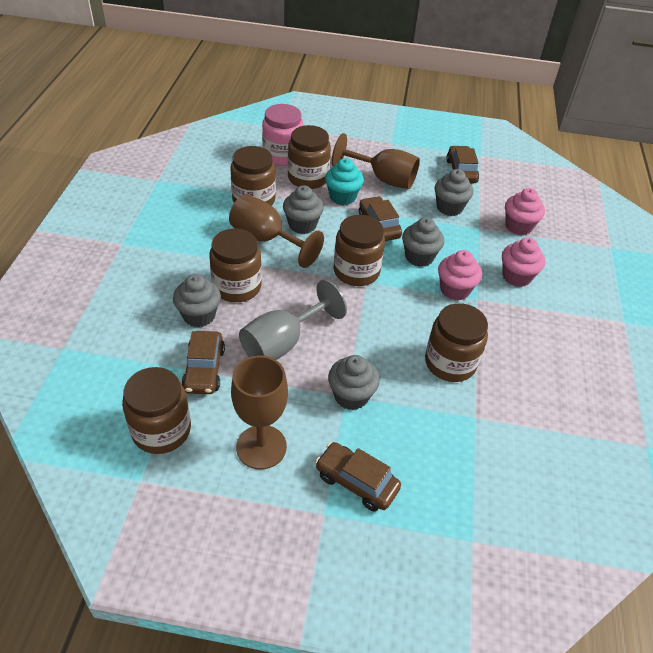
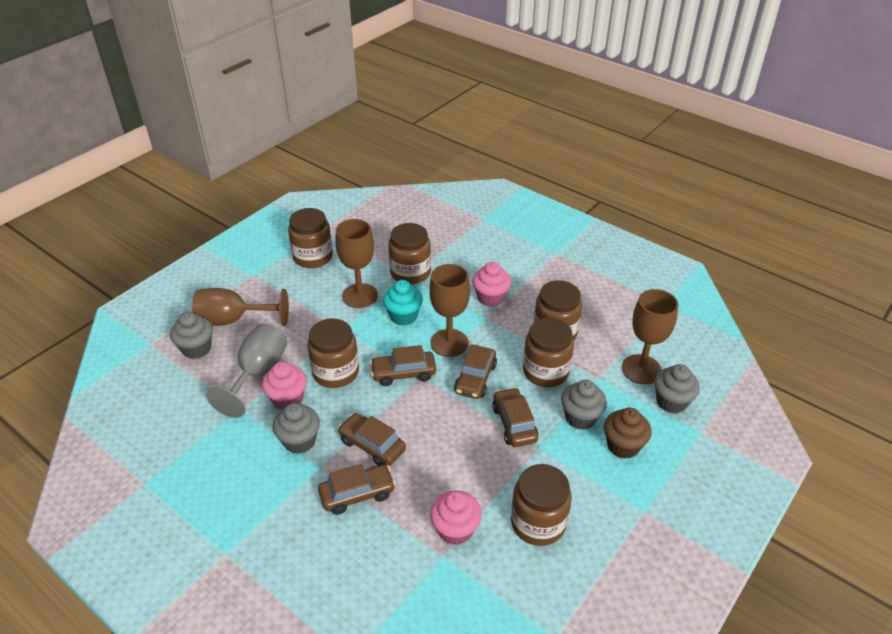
brown car: 4 -> 5
brown cupcake: 0 -> 1
brown goblet: 3 -> 4
grey cupcake: 5 -> 4
pink jar: 1 -> 0

